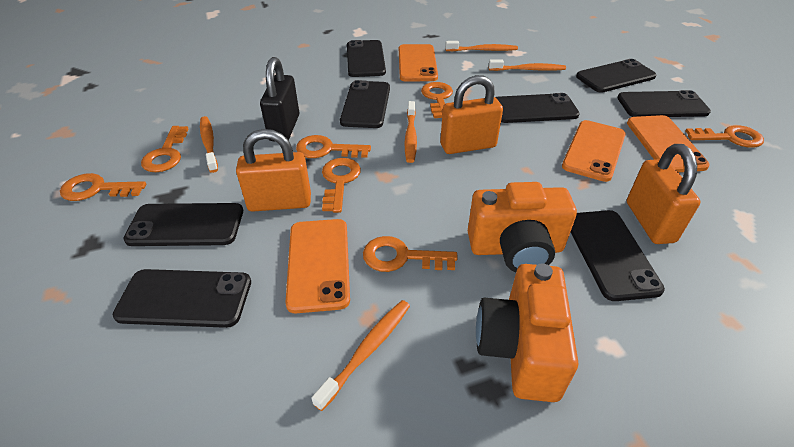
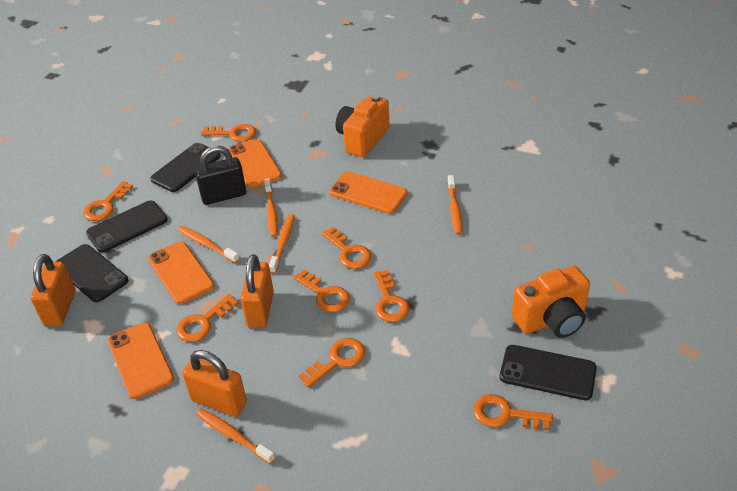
black phone: 8 -> 4
orange key: 7 -> 8

